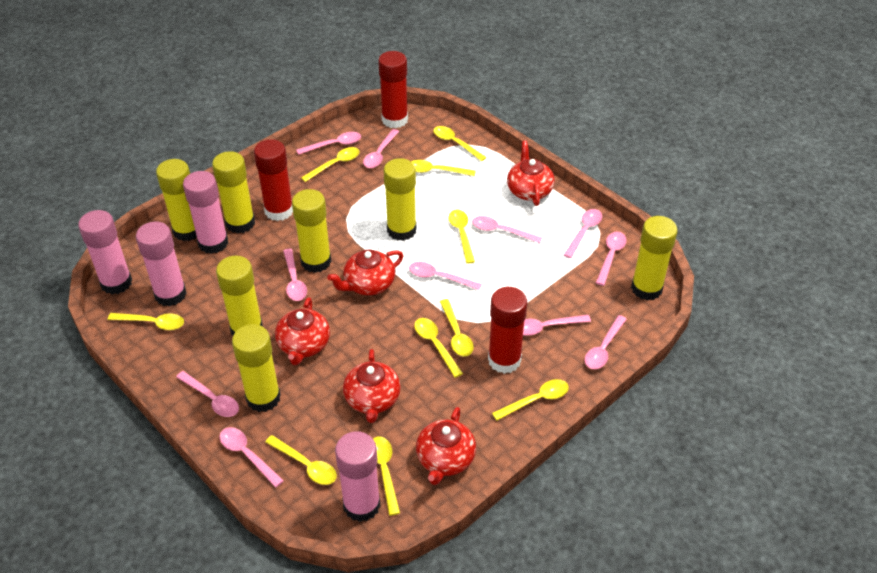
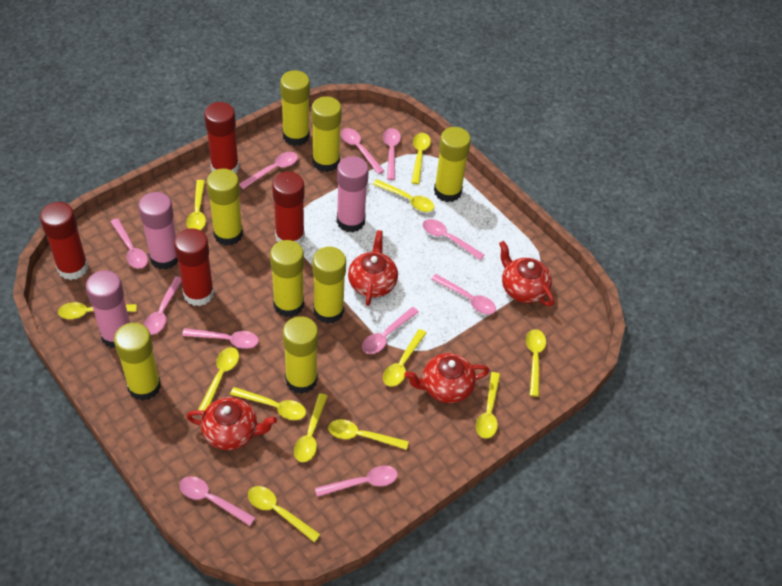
pink glue stick: 4 -> 3
red glue stick: 3 -> 4
red teapot: 5 -> 4
yellow glue stick: 7 -> 8
yellow spoon: 10 -> 12

